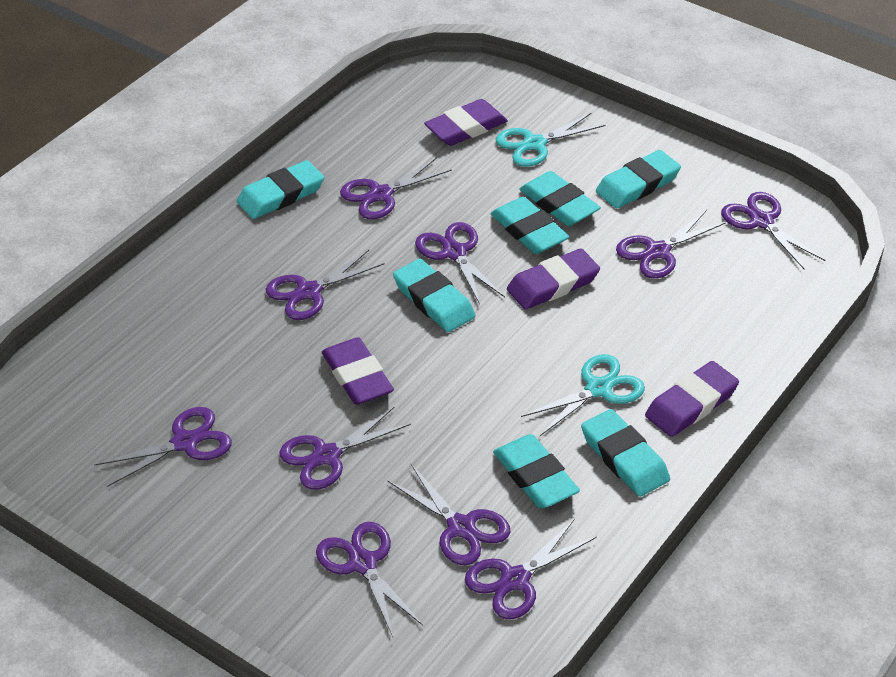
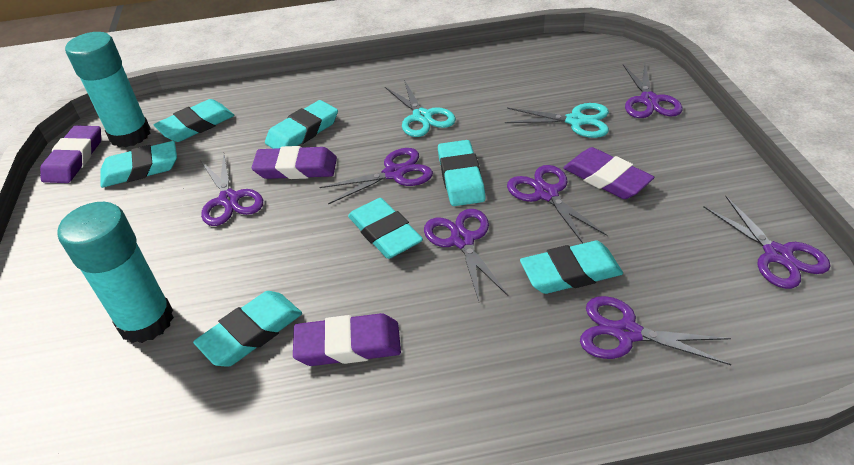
purple scissors: 10 -> 7
turquoise glue stick: 0 -> 2

